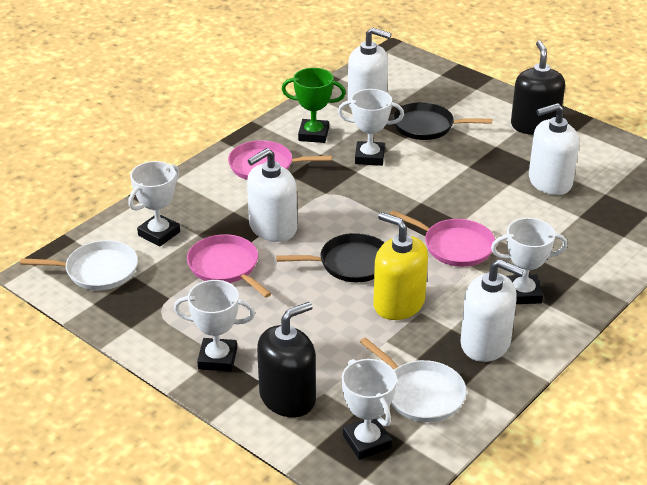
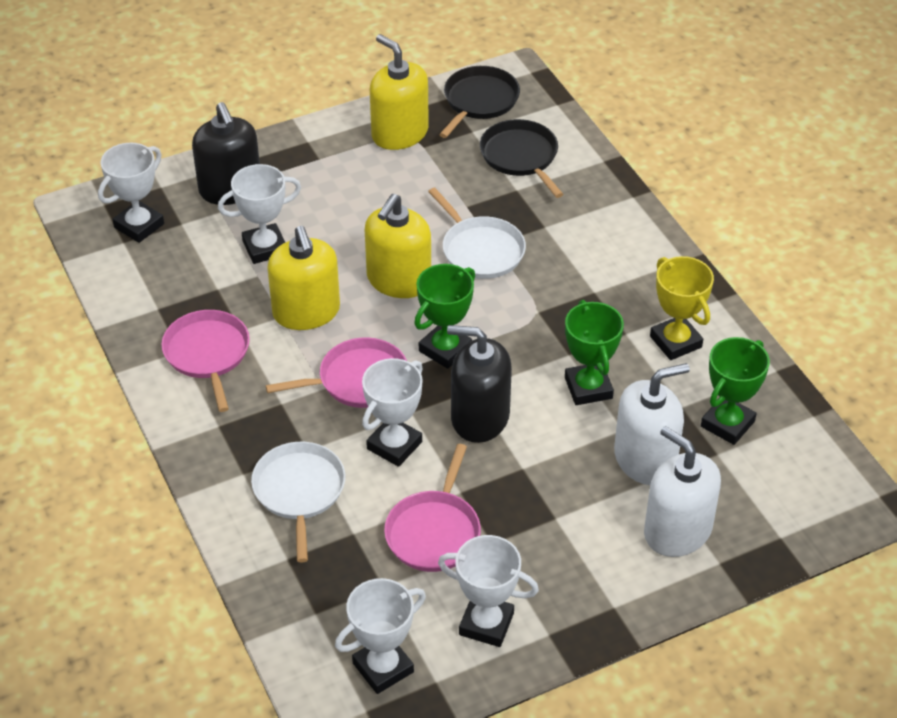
green trophy: 1 -> 3
white soap dispenser: 4 -> 2
yellow soap dispenser: 1 -> 3
yellow trophy: 0 -> 1

